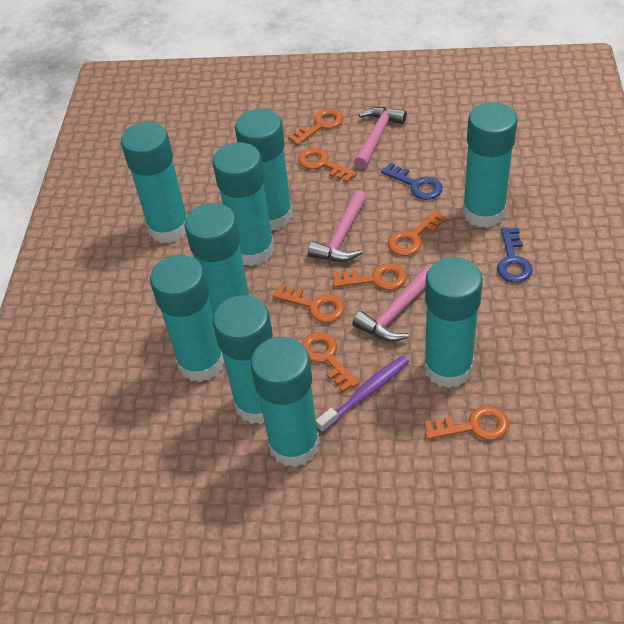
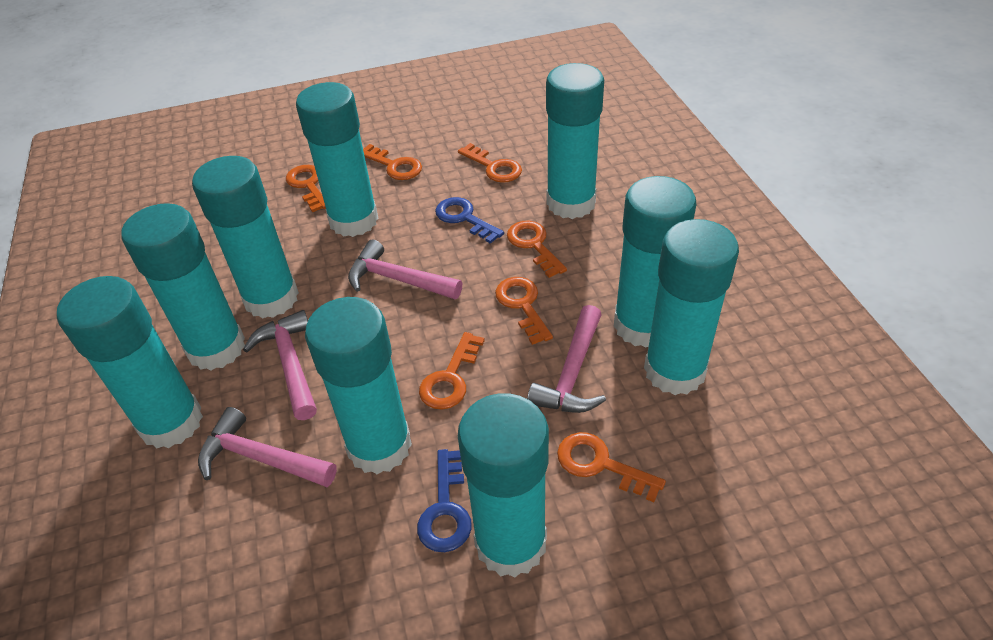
pink hammer: 3 -> 4
purple toothbrush: 1 -> 0

